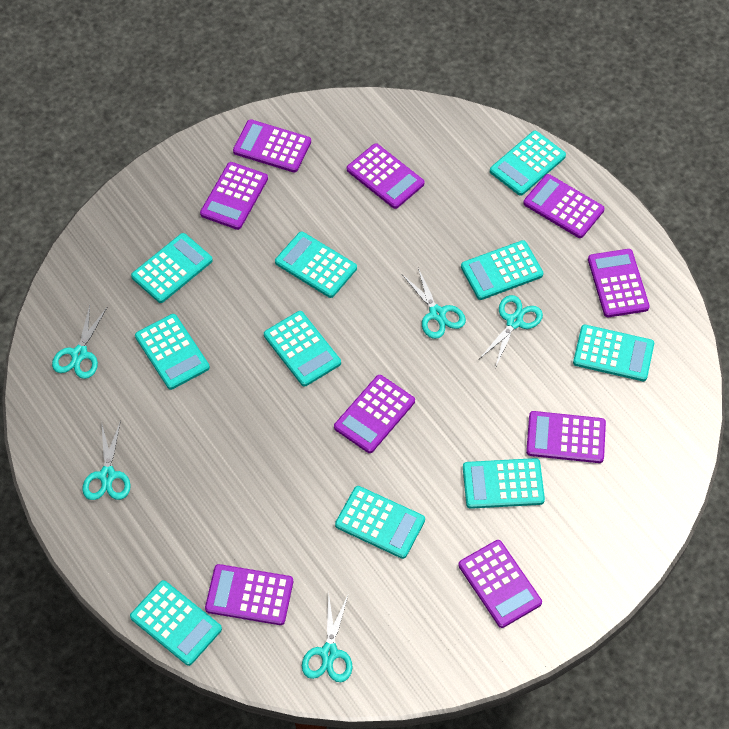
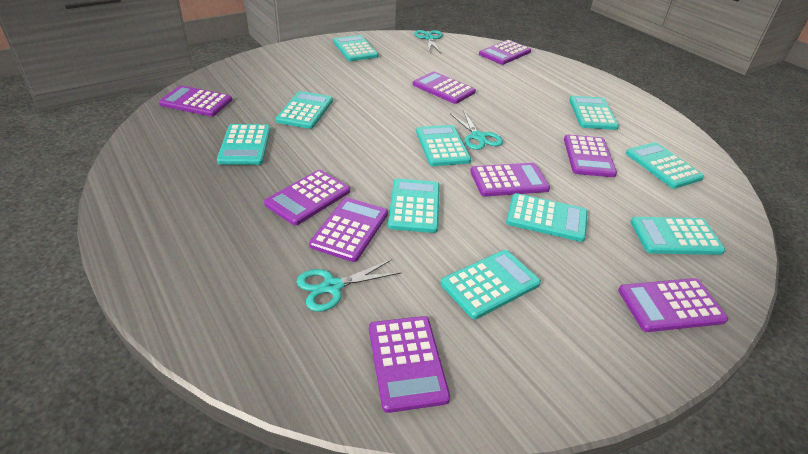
turquoise scissors: 5 -> 3

